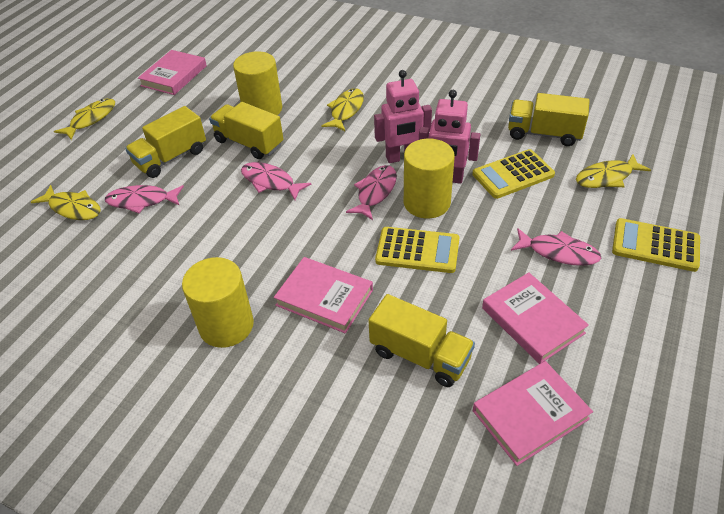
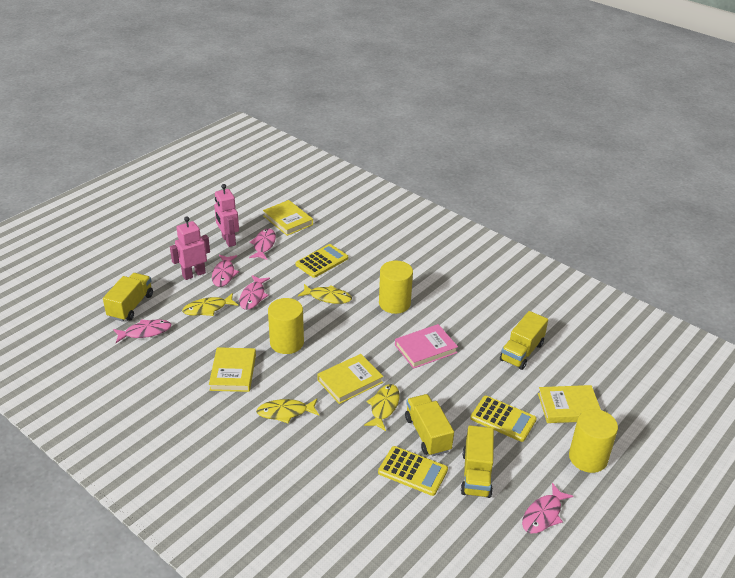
pink book: 4 -> 1
pink fish: 4 -> 5
yellow book: 0 -> 4

